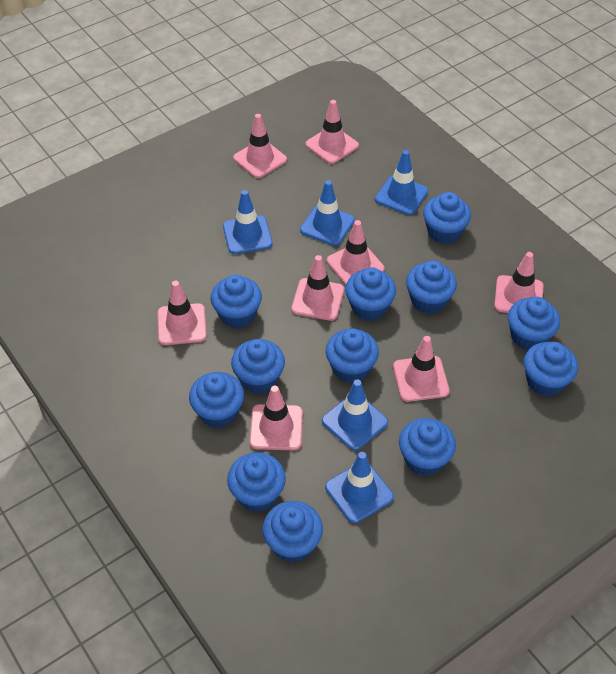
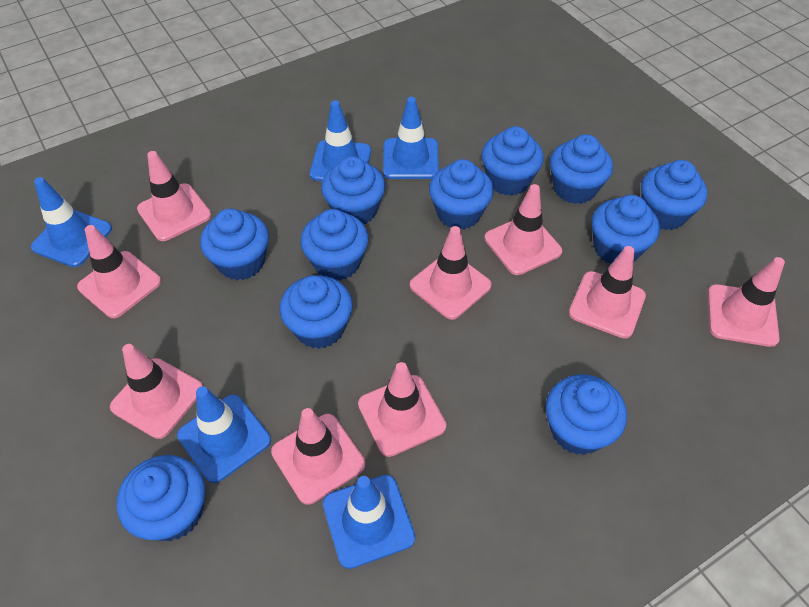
blue cupcake: 12 -> 11
pink traffic cone: 8 -> 9

